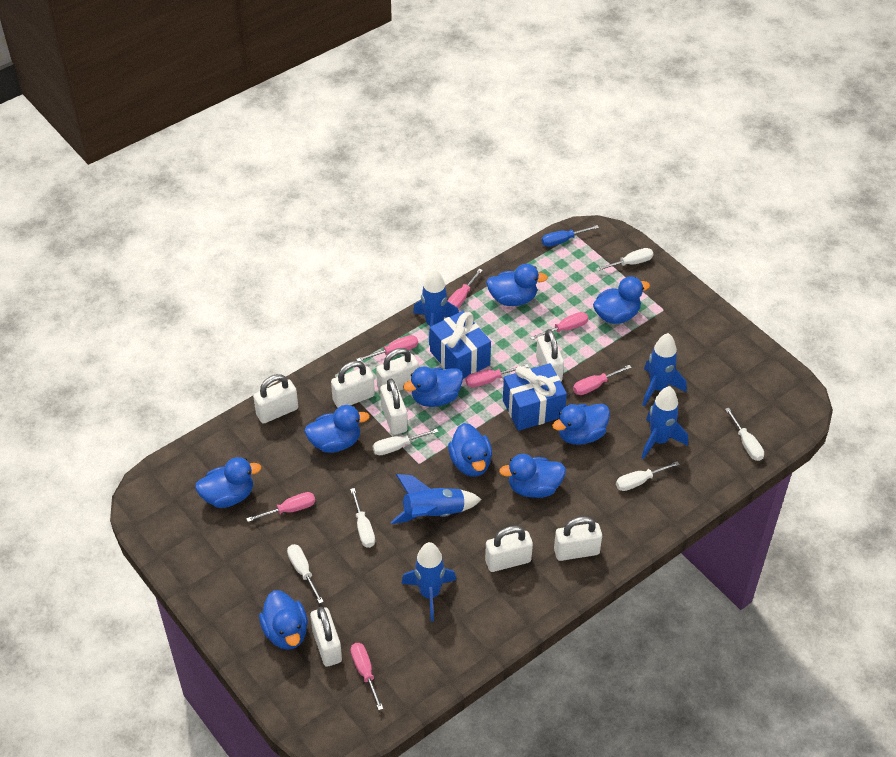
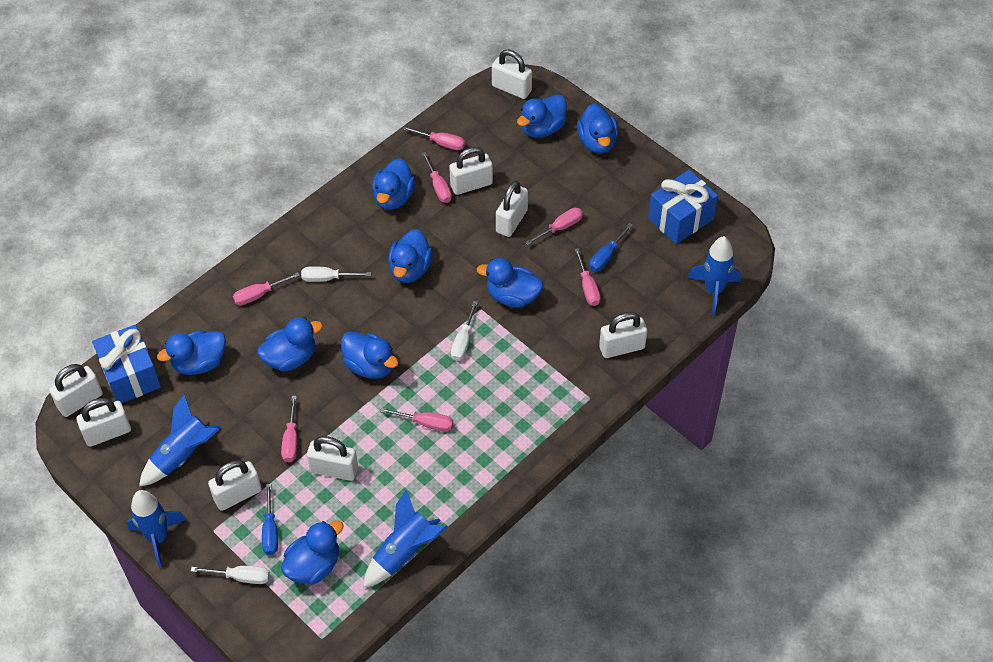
blue rocket: 5 -> 4
blue screwdriver: 1 -> 2
white screwdriver: 6 -> 3

